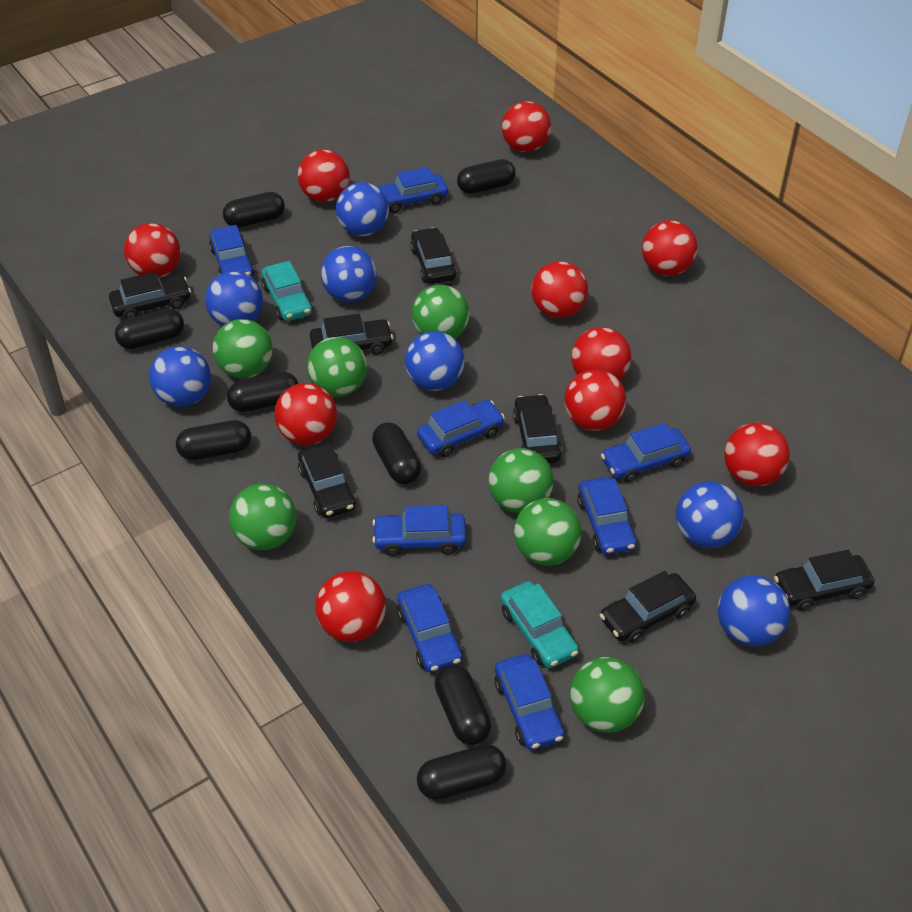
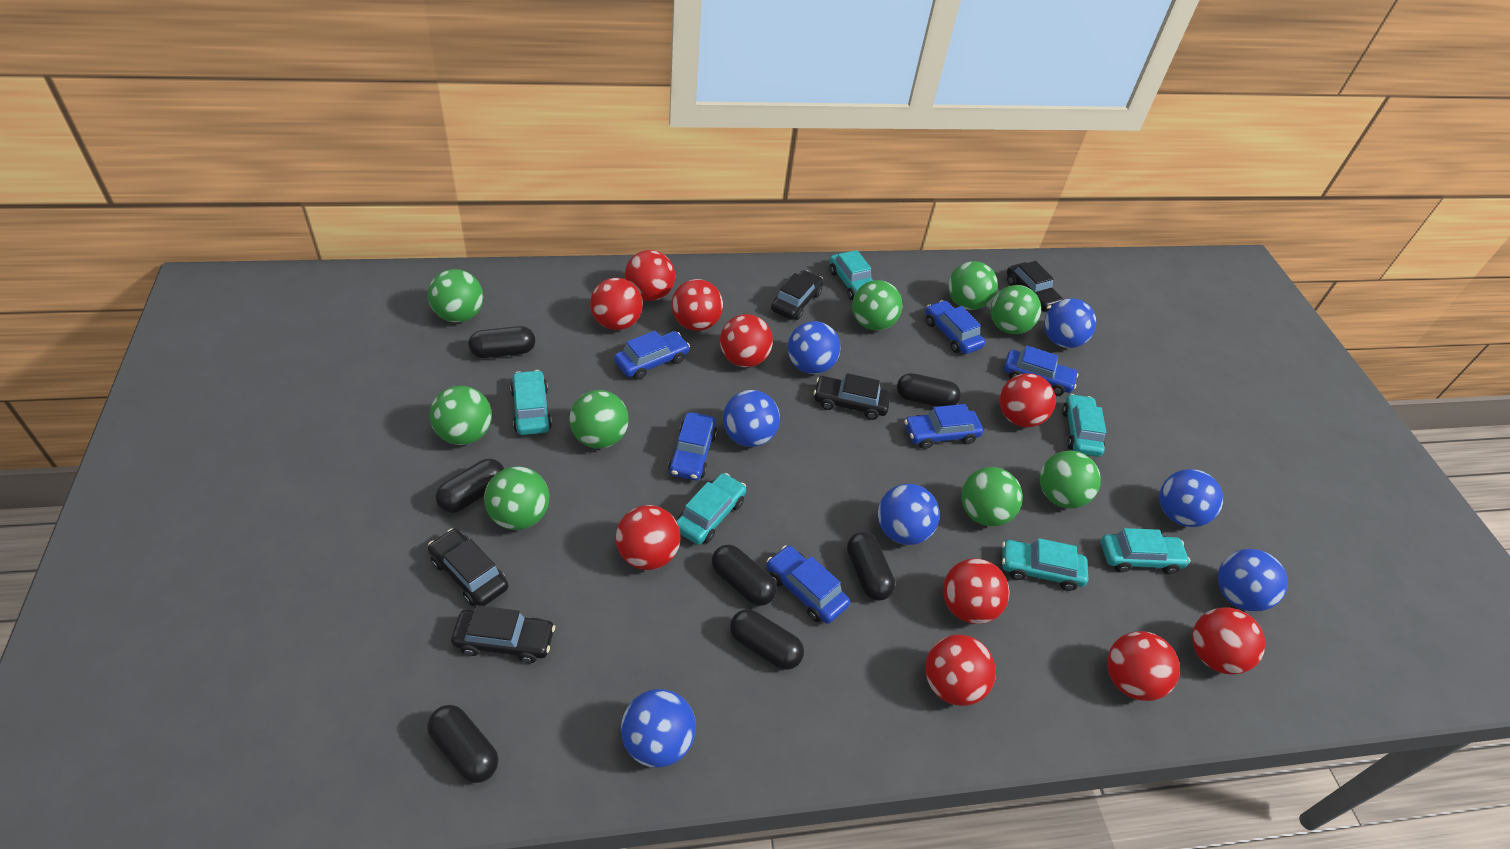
black capsule: 8 -> 7
black car: 7 -> 5
blue car: 8 -> 6
green ball: 7 -> 9
turquoise car: 2 -> 6

